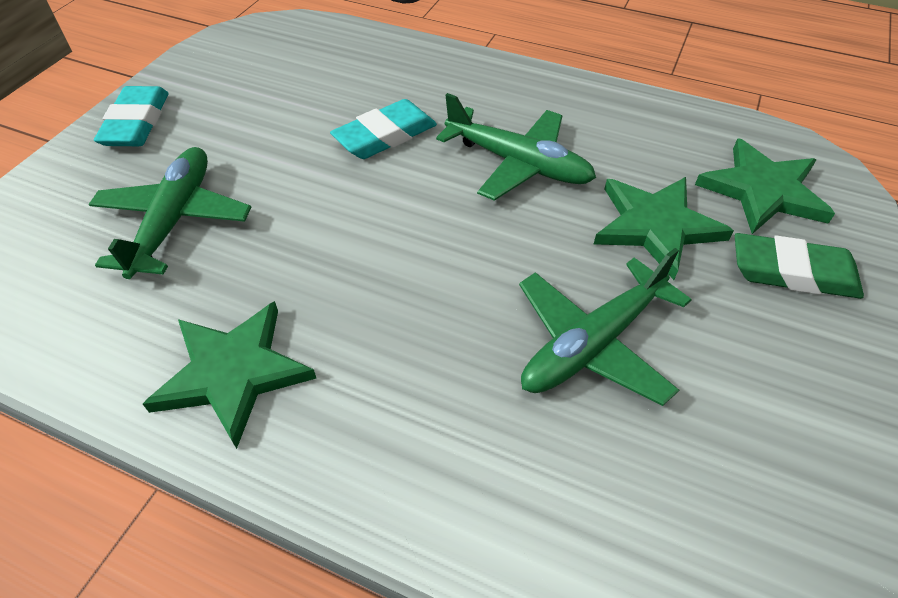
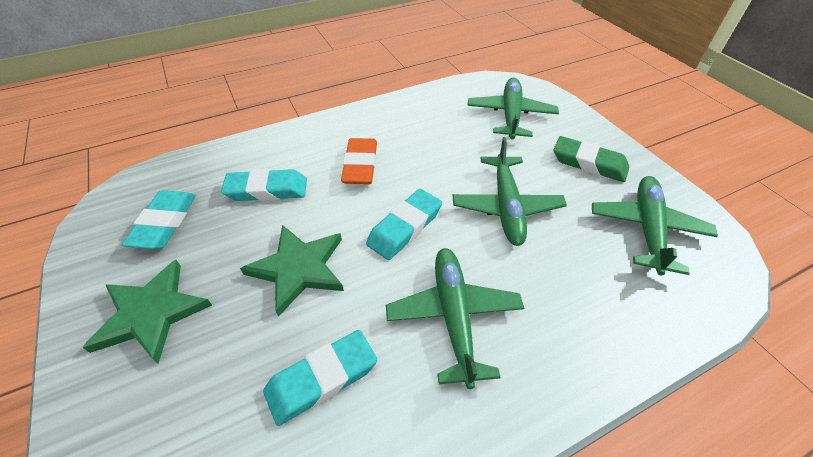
green plane: 3 -> 4
green star: 3 -> 2
orange eraser: 0 -> 1
turquoise eraser: 2 -> 4

